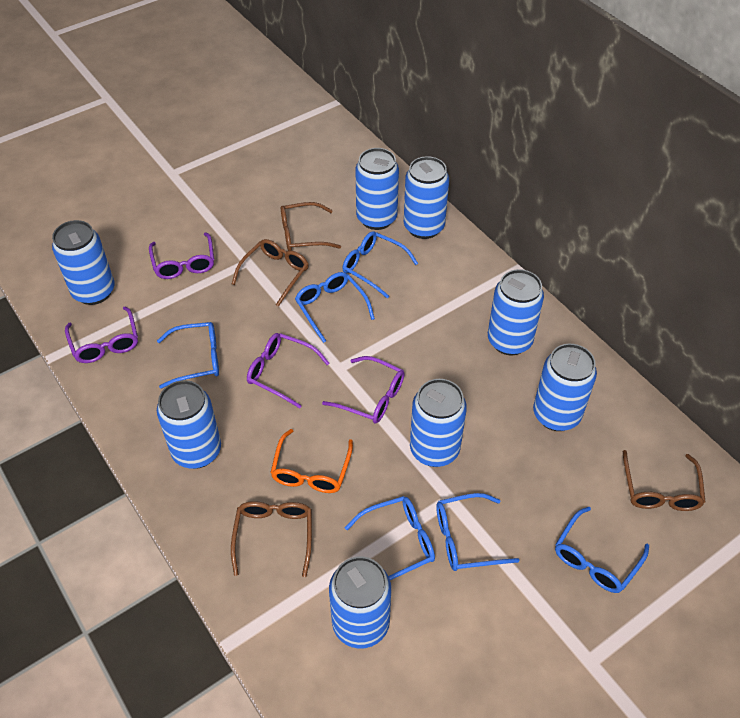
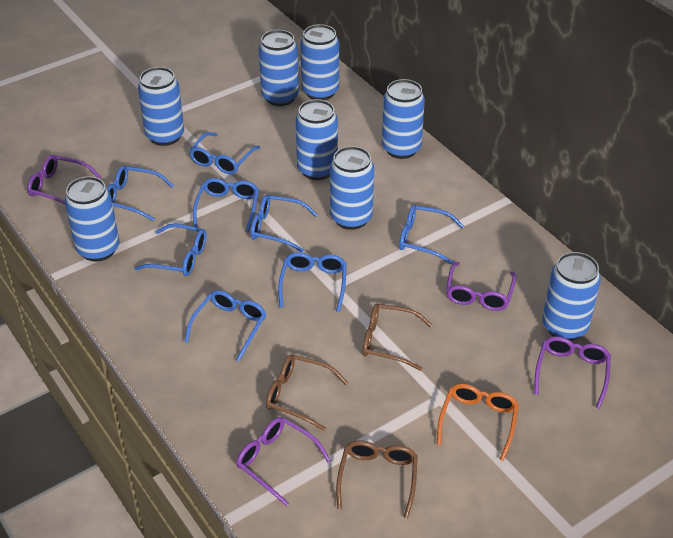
blue glasses: 6 -> 8
brown glasses: 4 -> 3

